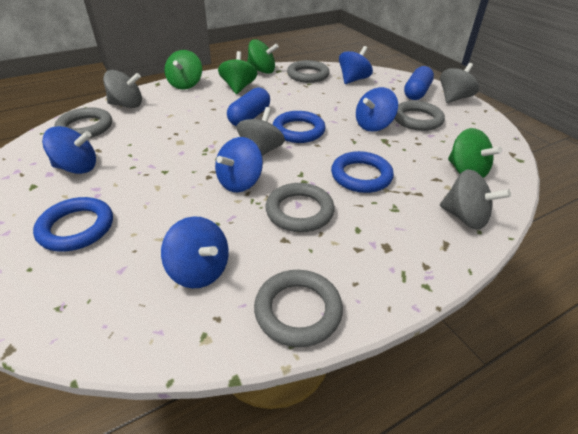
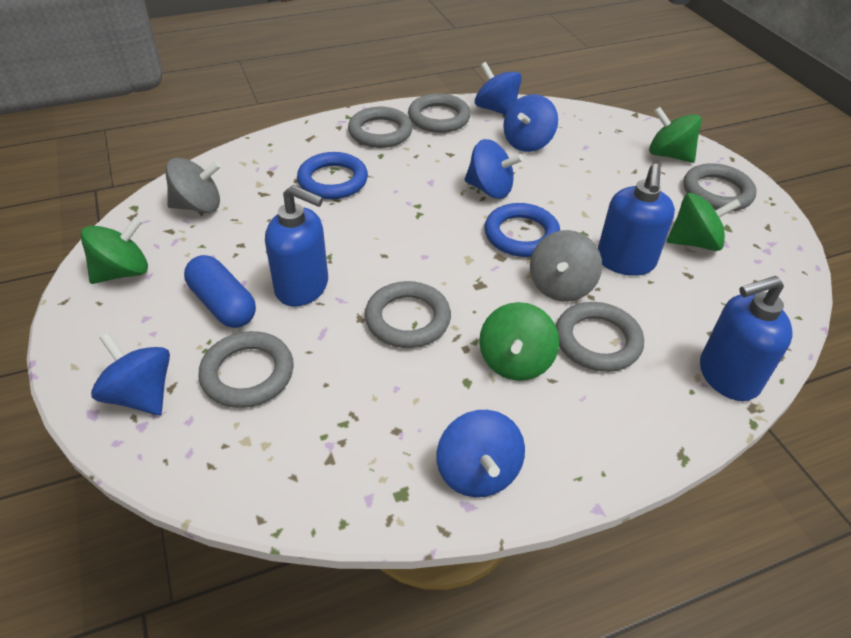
blue capsule: 2 -> 1
blue ring: 3 -> 2
blue soap dispenser: 0 -> 3
grey ring: 5 -> 6
grey spinning top: 4 -> 2

